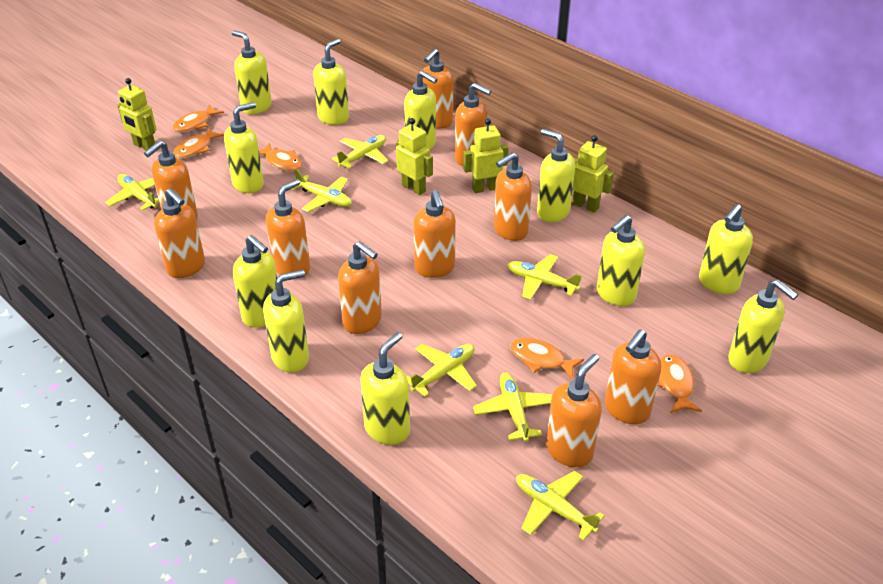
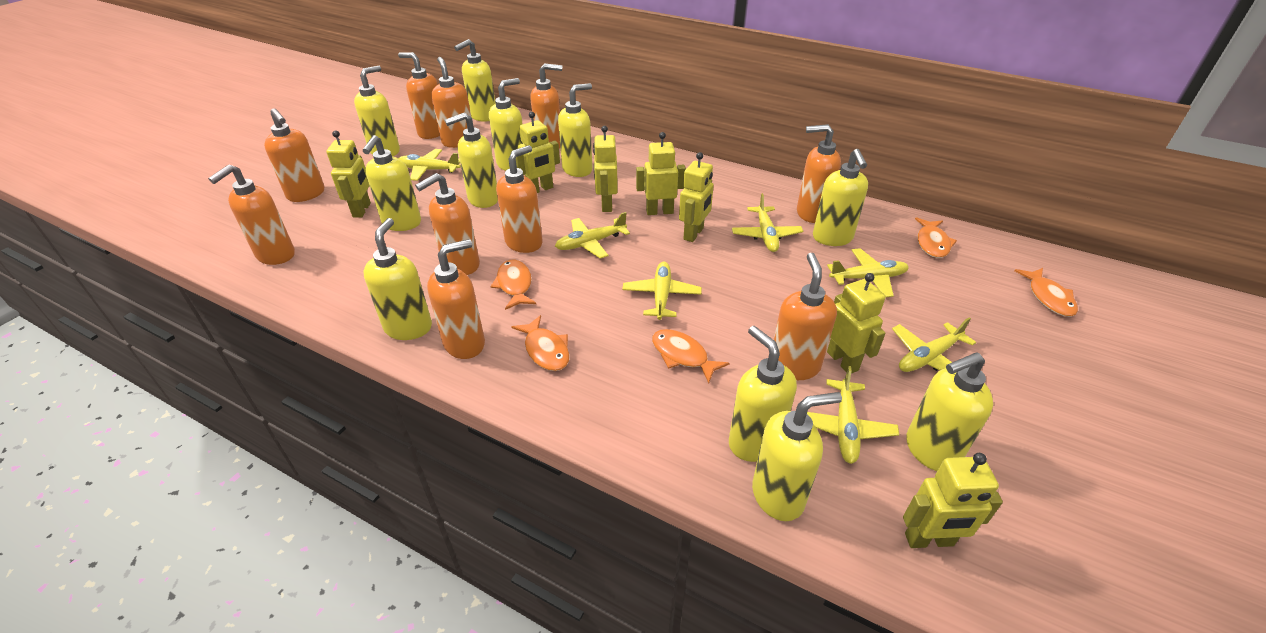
yellow robot: 4 -> 7

